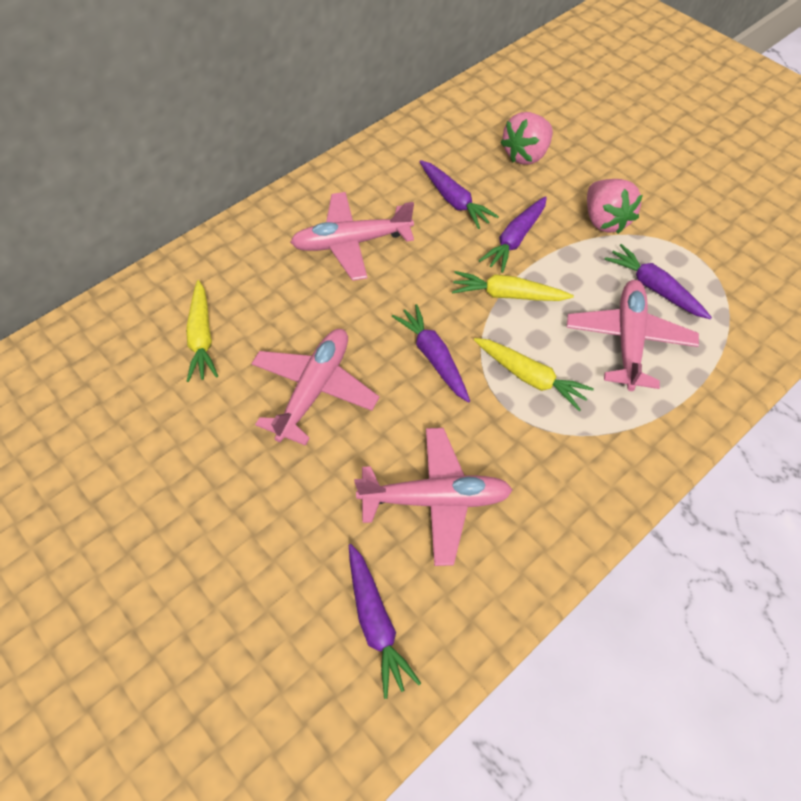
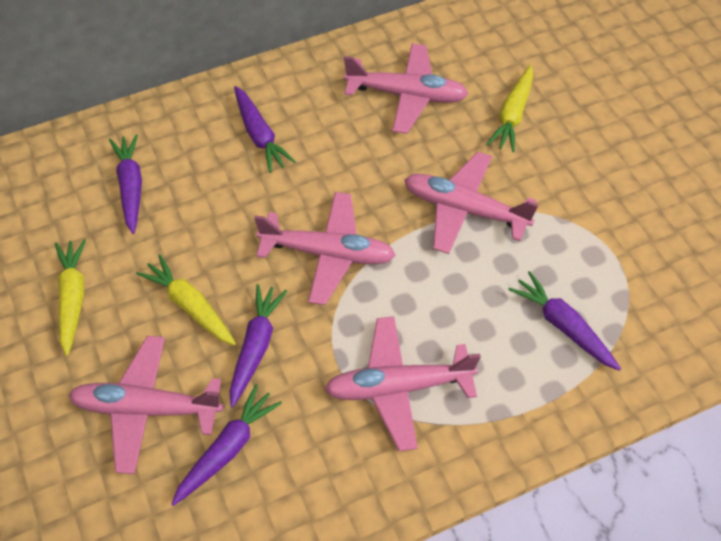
pink plane: 4 -> 5
pink strawberry: 2 -> 0

